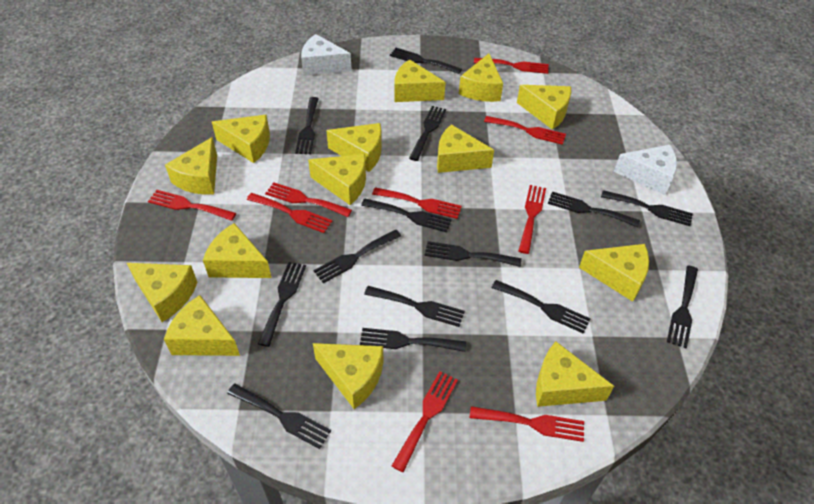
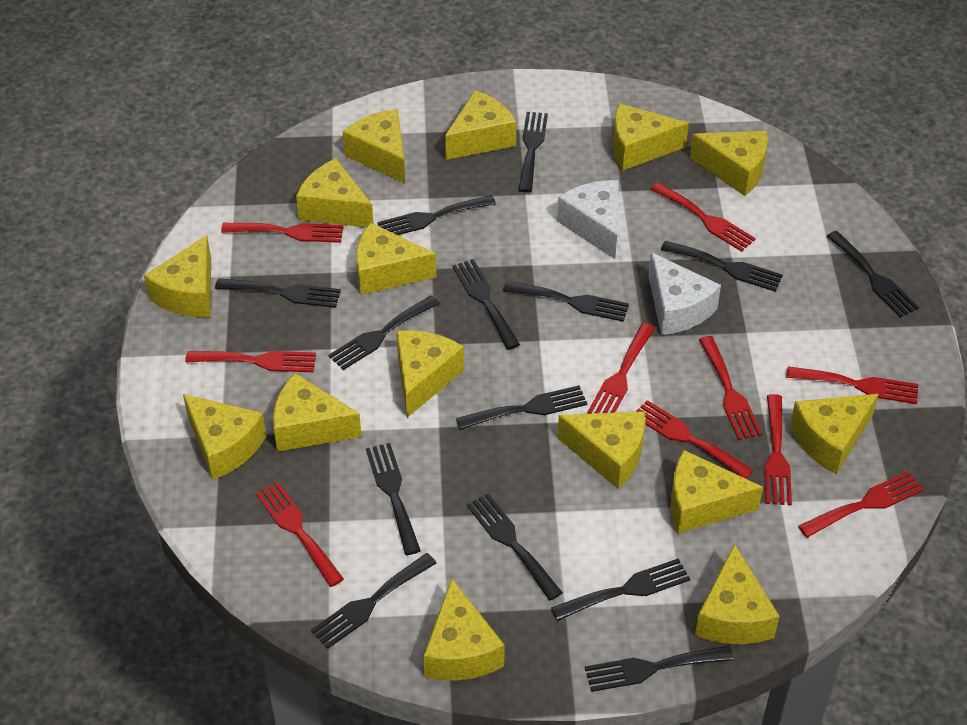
red fork: 9 -> 10
yellow cheese: 14 -> 15

